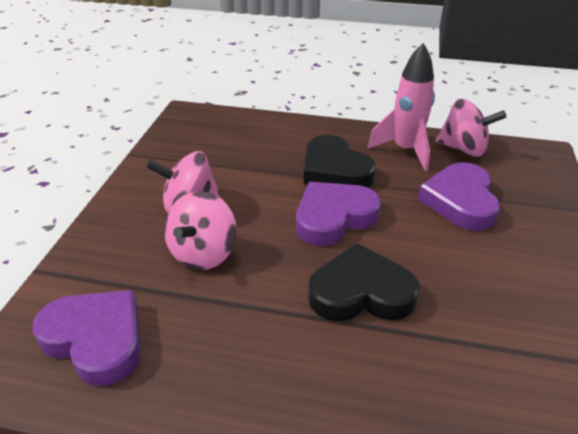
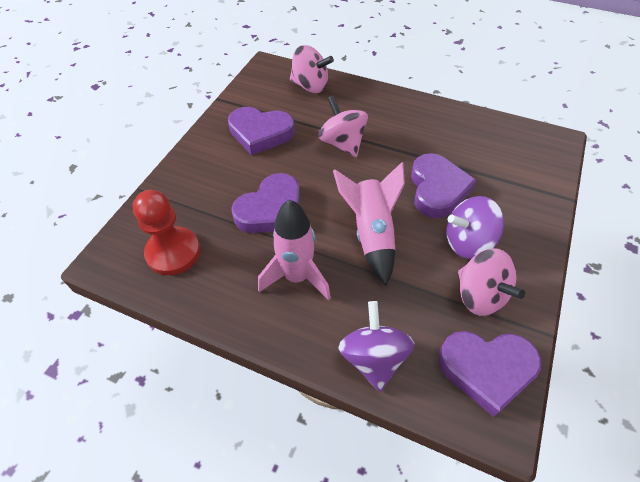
black heart: 2 -> 0
pink rocket: 1 -> 2
purple heart: 3 -> 4
purple spinning top: 0 -> 2
red pawn: 0 -> 1

